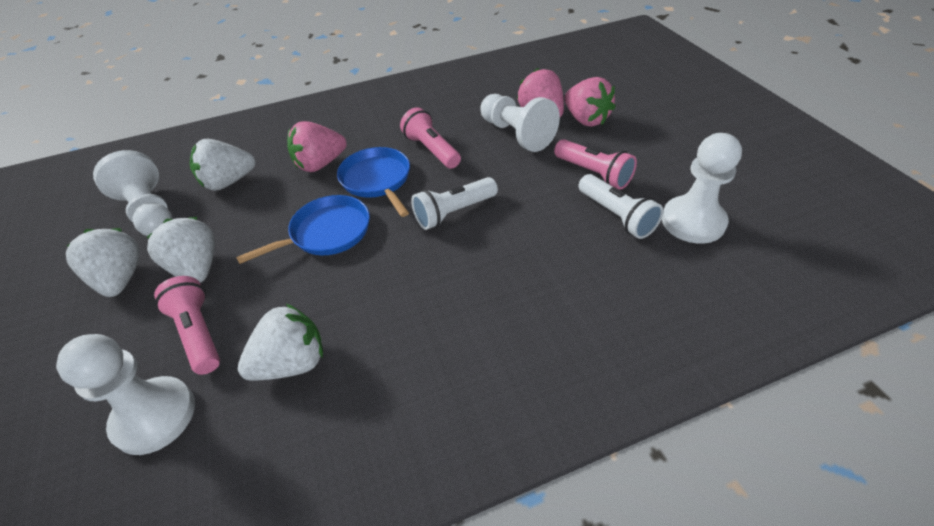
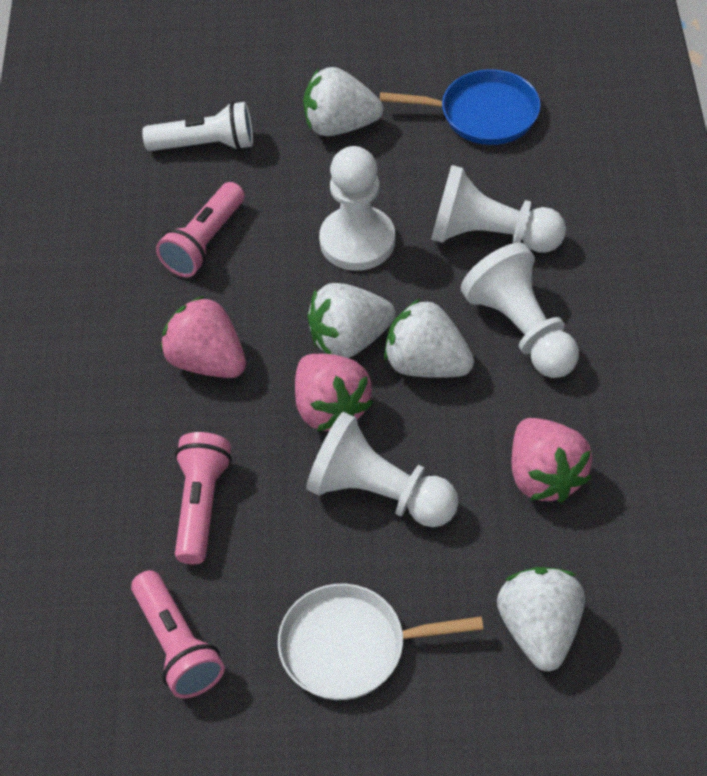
blue pan: 2 -> 1
white flashlight: 2 -> 1
white pan: 0 -> 1

